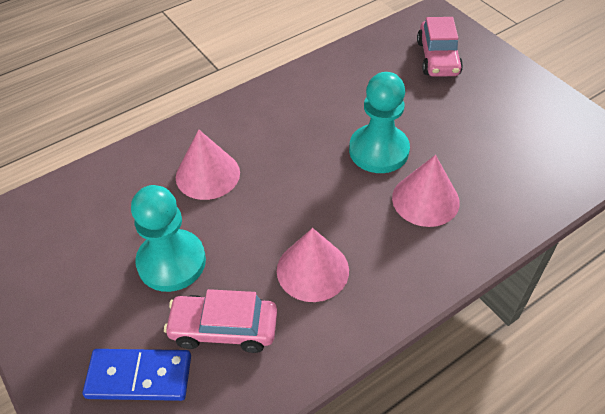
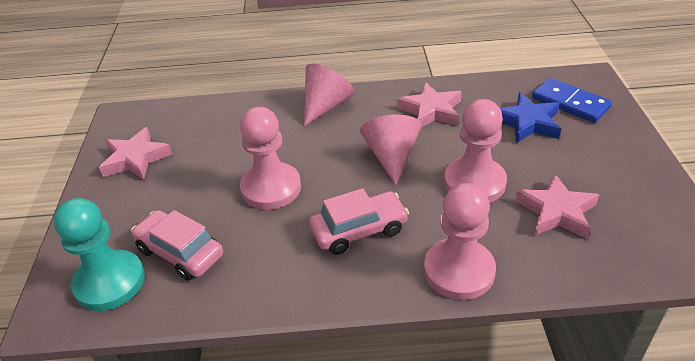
blue star: 0 -> 1
pink cone: 3 -> 2
pink pawn: 0 -> 3
pink star: 0 -> 3
turquoise pawn: 2 -> 1

